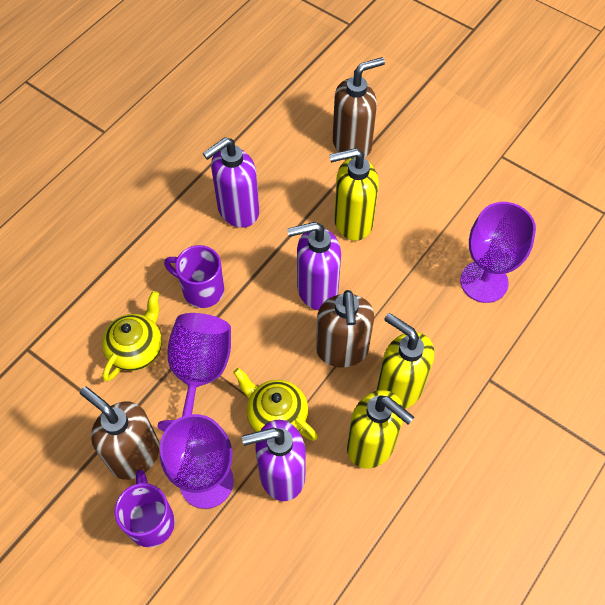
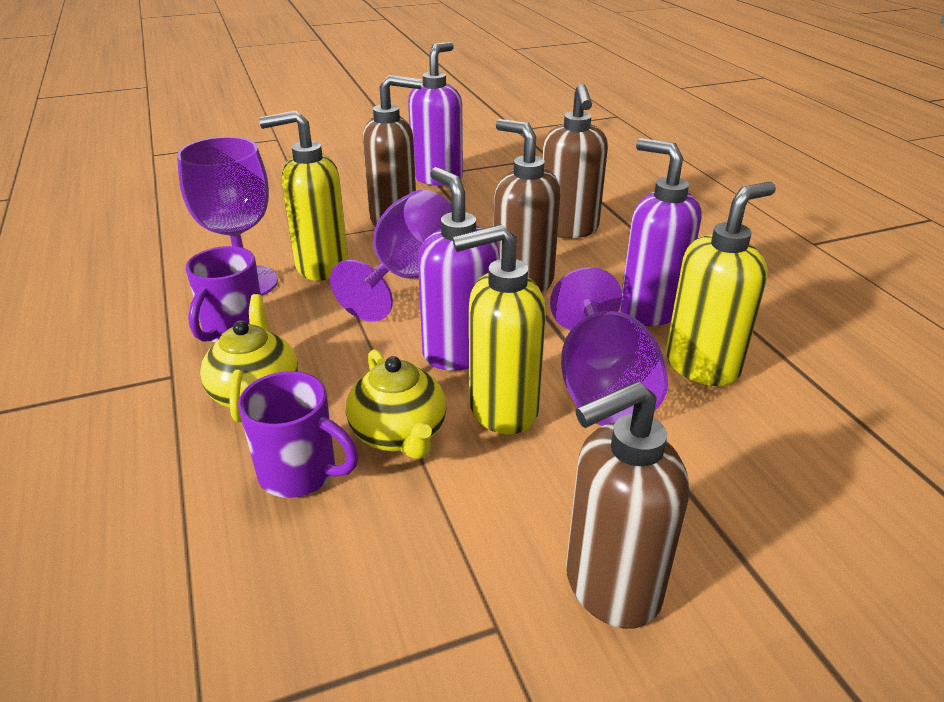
brown soap dispenser: 3 -> 4

